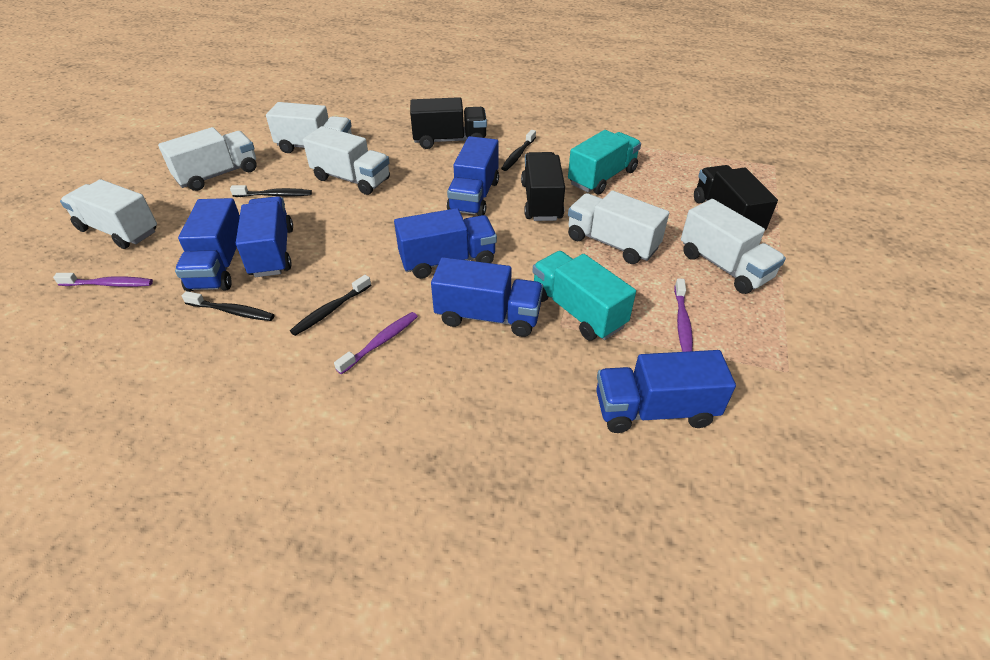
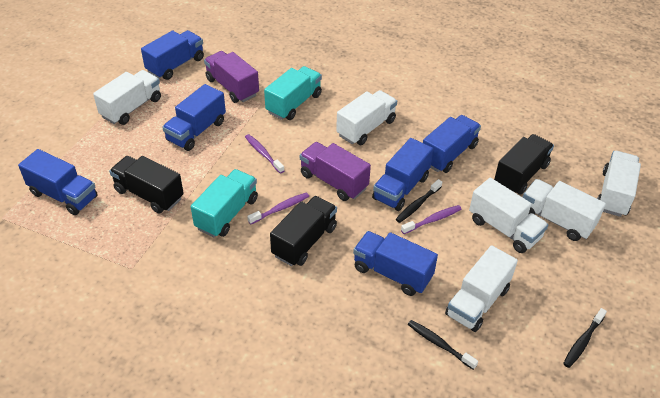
black toothbrush: 4 -> 3
purple truck: 0 -> 2

